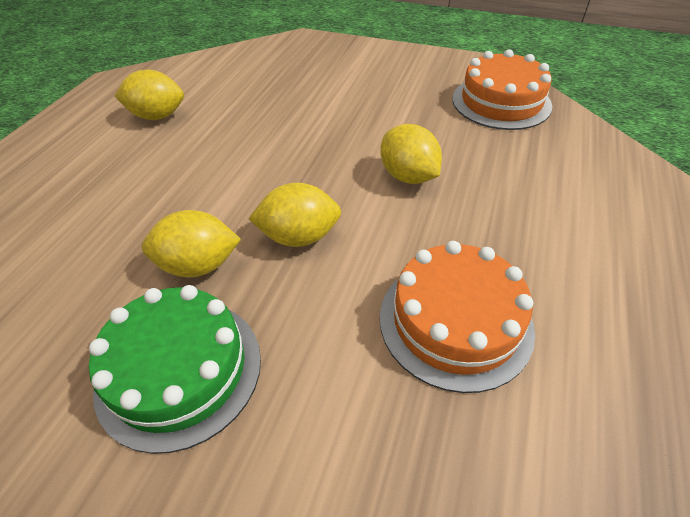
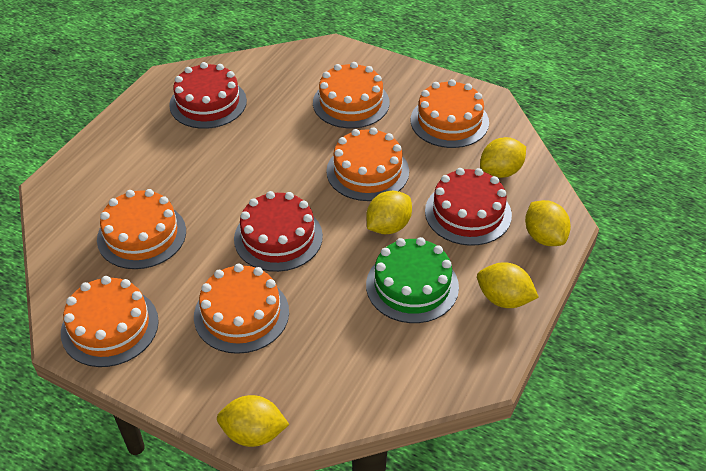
orange cake: 2 -> 6
red cake: 0 -> 3
yellow lemon: 4 -> 5

